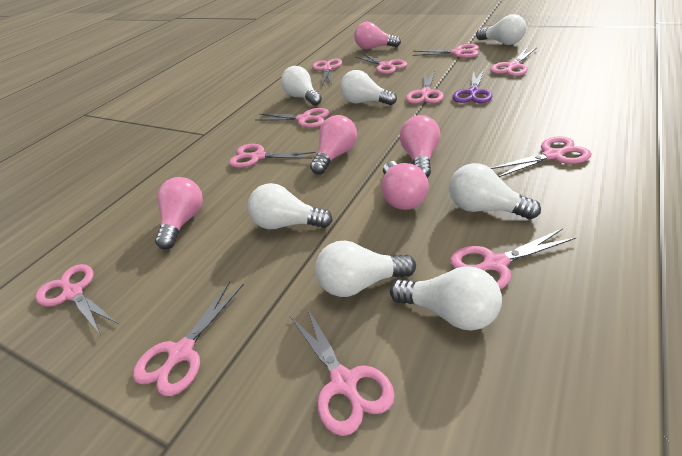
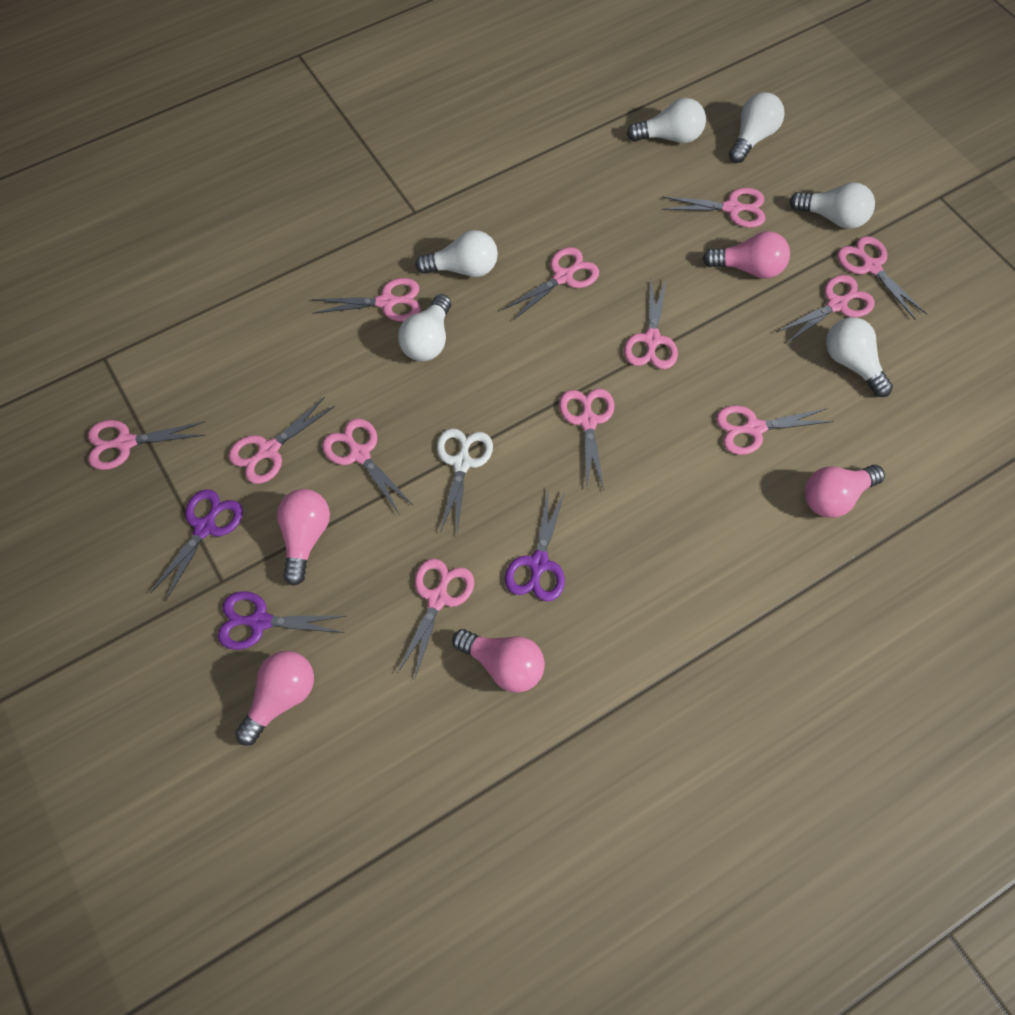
purple scissors: 1 -> 3
white light bulb: 7 -> 6
white scissors: 0 -> 1

